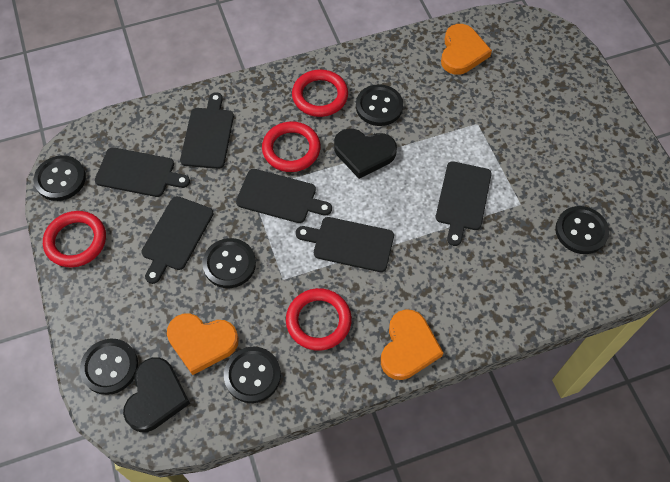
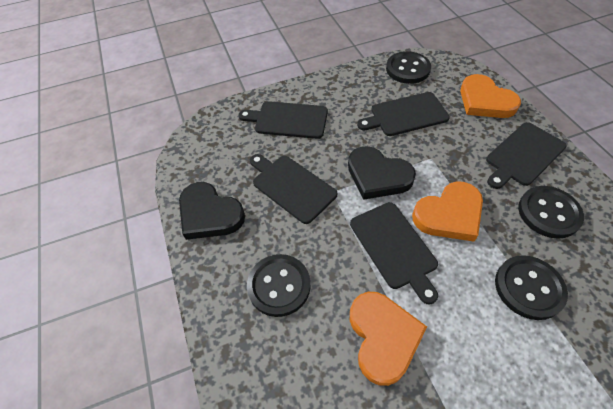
black button: 6 -> 4
black cutting board: 6 -> 5
red ring: 4 -> 0

